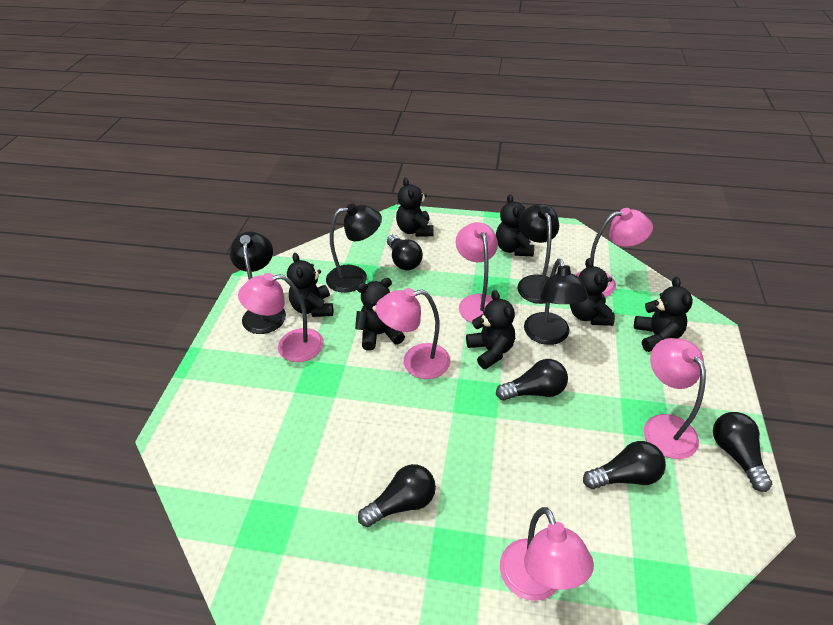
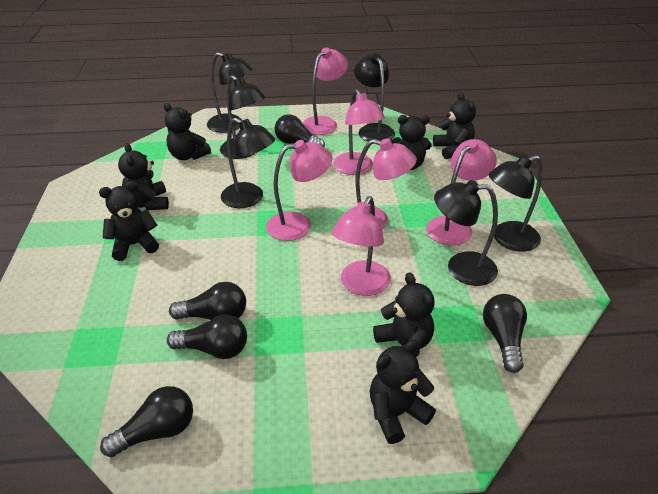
black lamp: 4 -> 6

